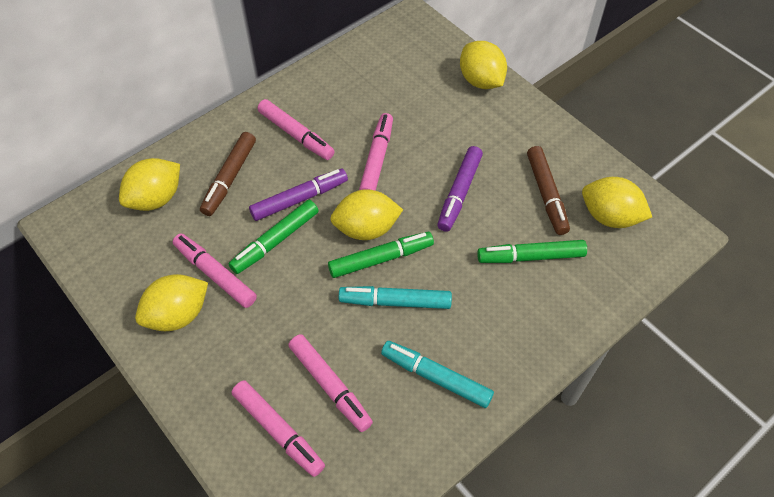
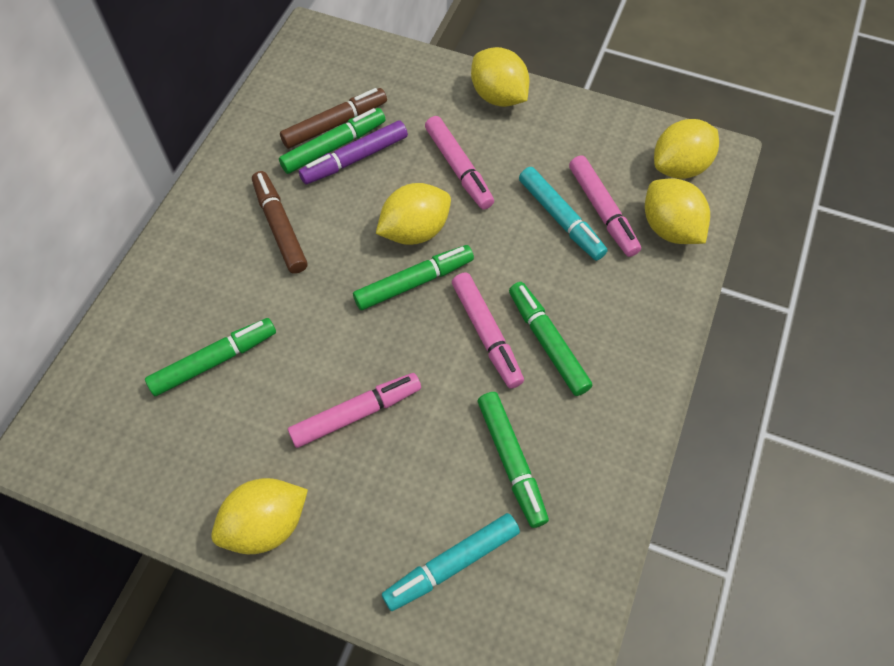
green marker: 3 -> 5
pink marker: 5 -> 4
purple marker: 2 -> 1

